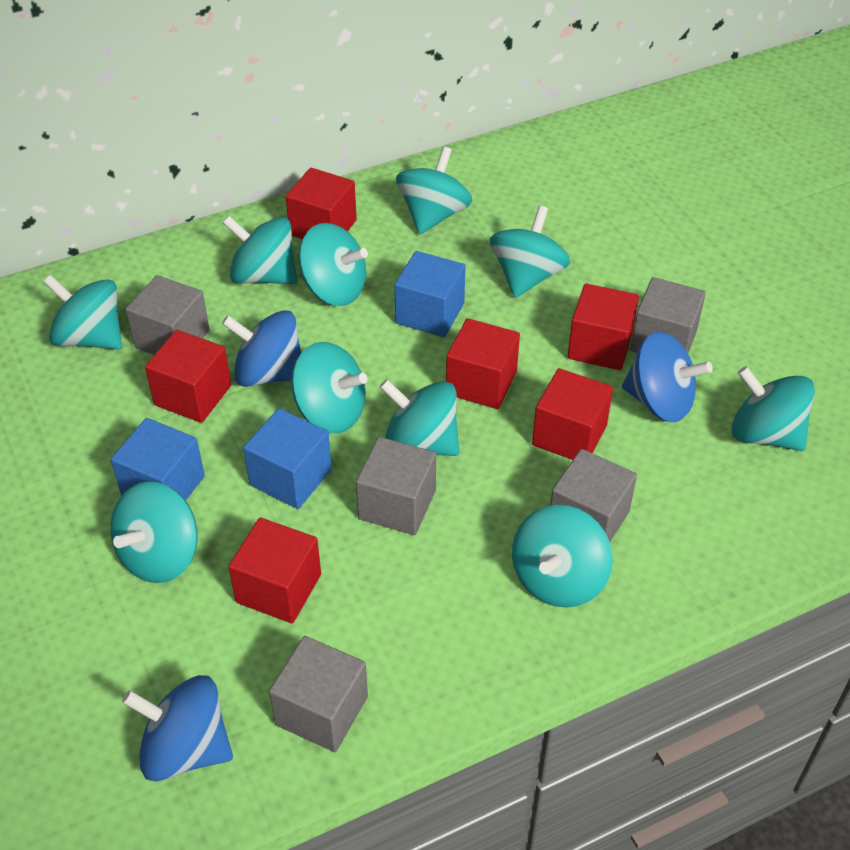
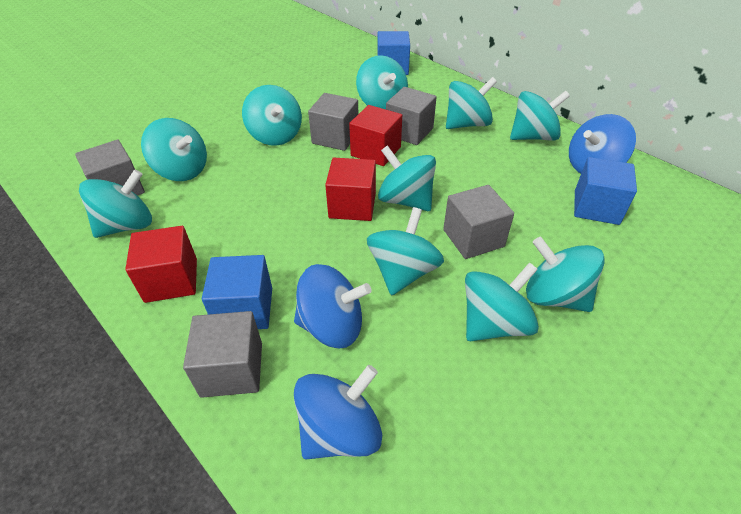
red cube: 6 -> 3

